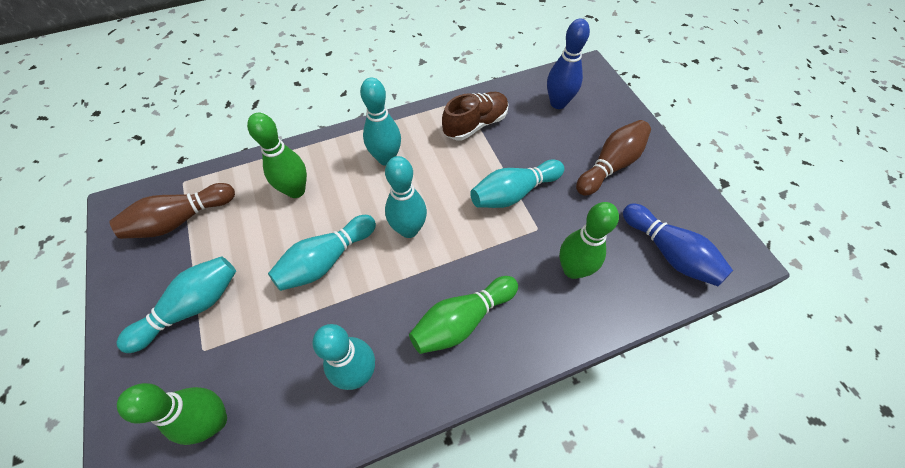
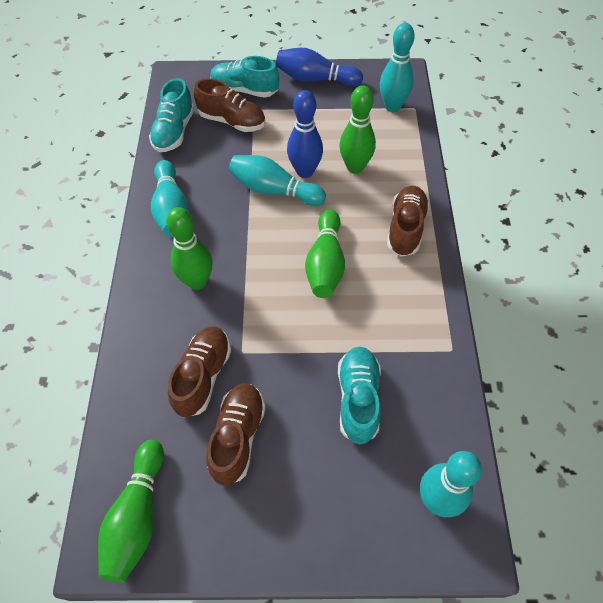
brown bowling pin: 2 -> 0
brown shoe: 1 -> 4
turquoise bowling pin: 6 -> 4
turquoise shoe: 0 -> 3

